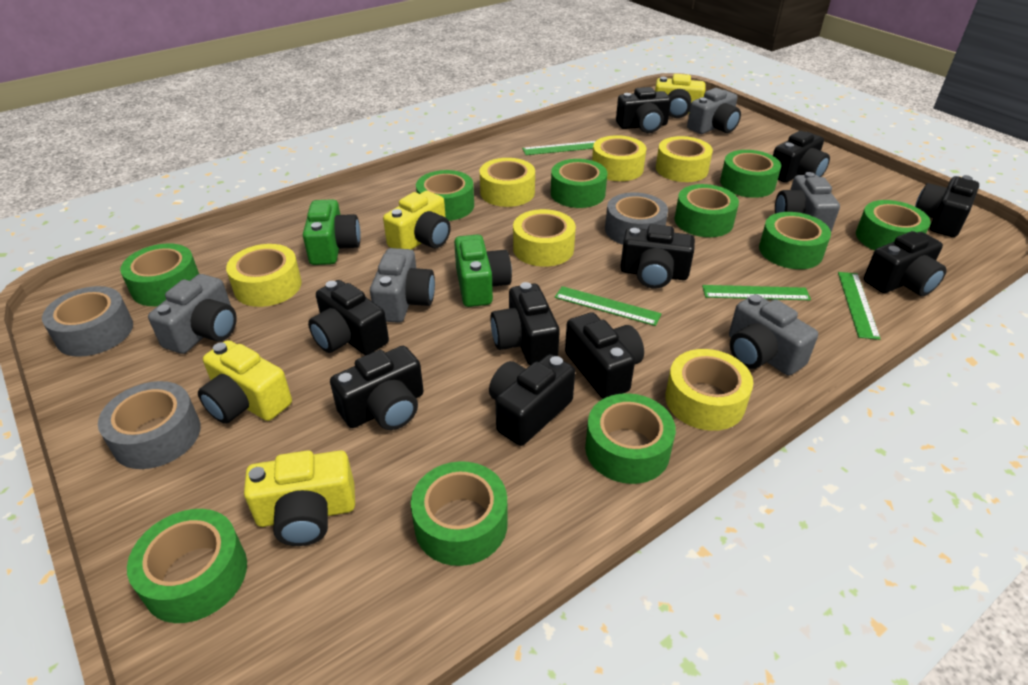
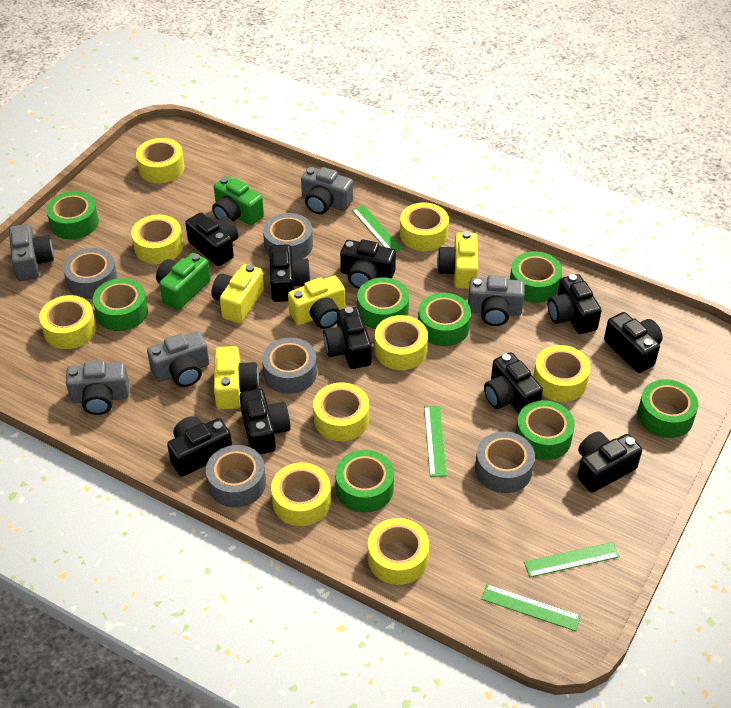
green tape: 10 -> 8
grey tape: 3 -> 5
yellow tape: 6 -> 9

